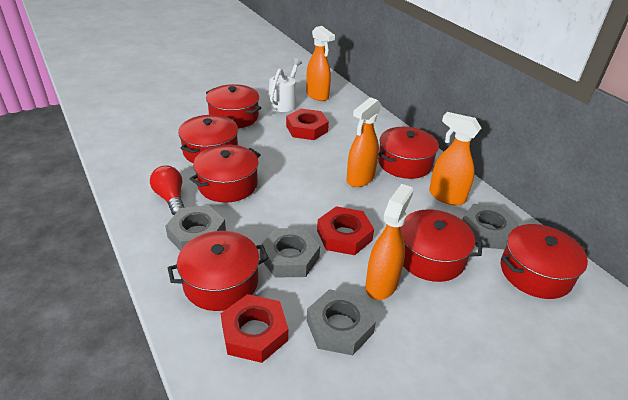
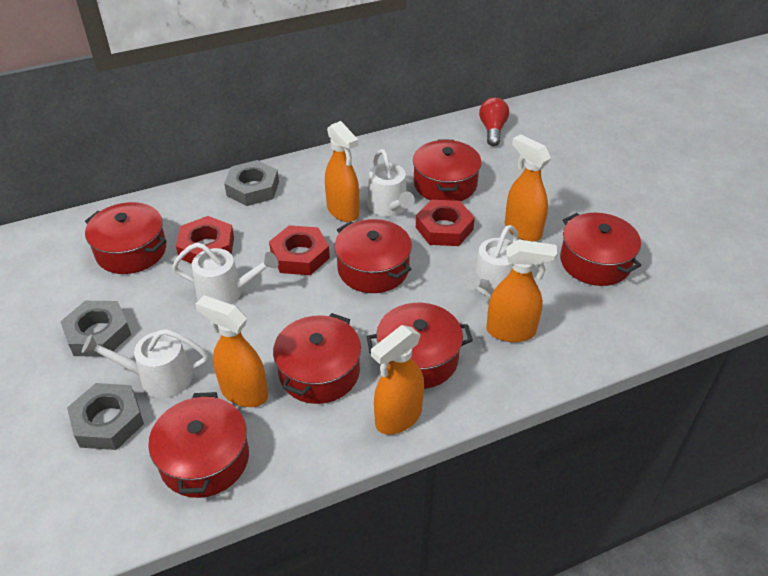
grey nut: 4 -> 3
orange spray bottle: 4 -> 5
white watering can: 1 -> 4

